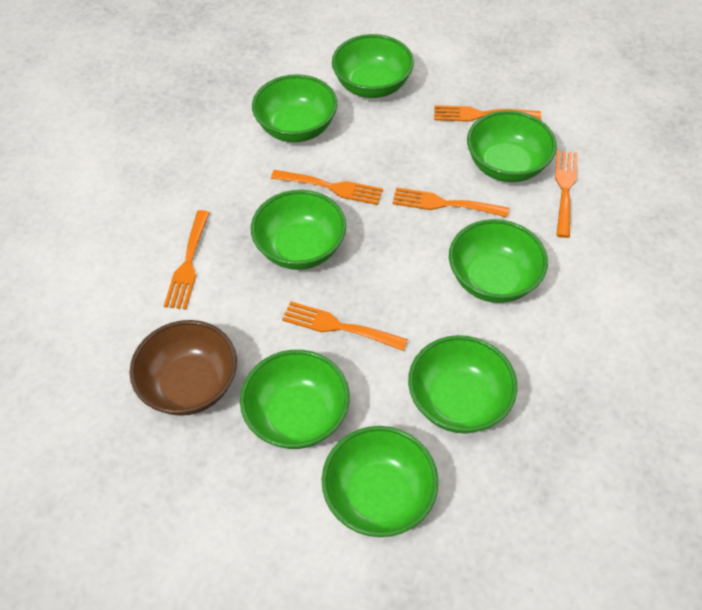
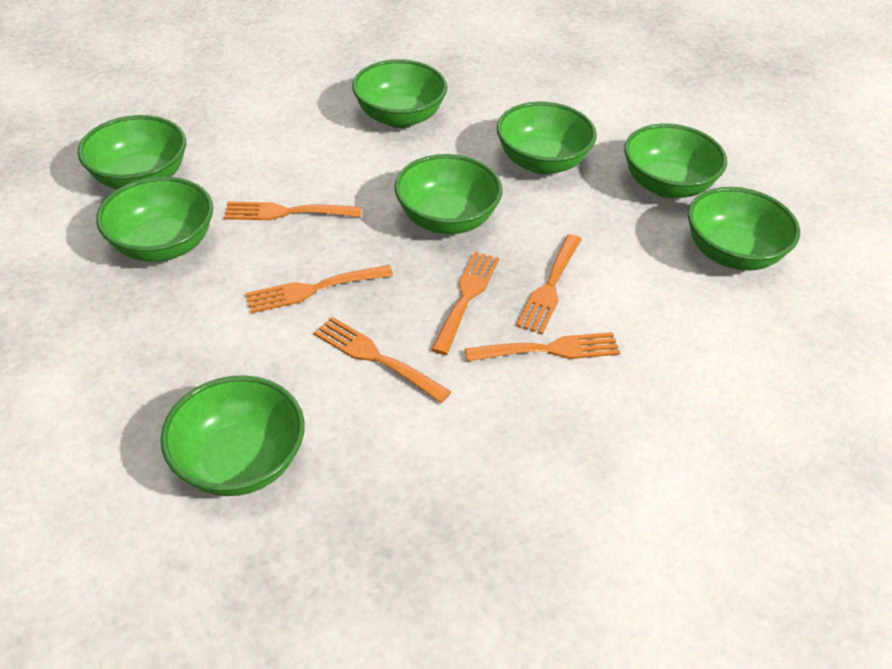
brown bowl: 1 -> 0

